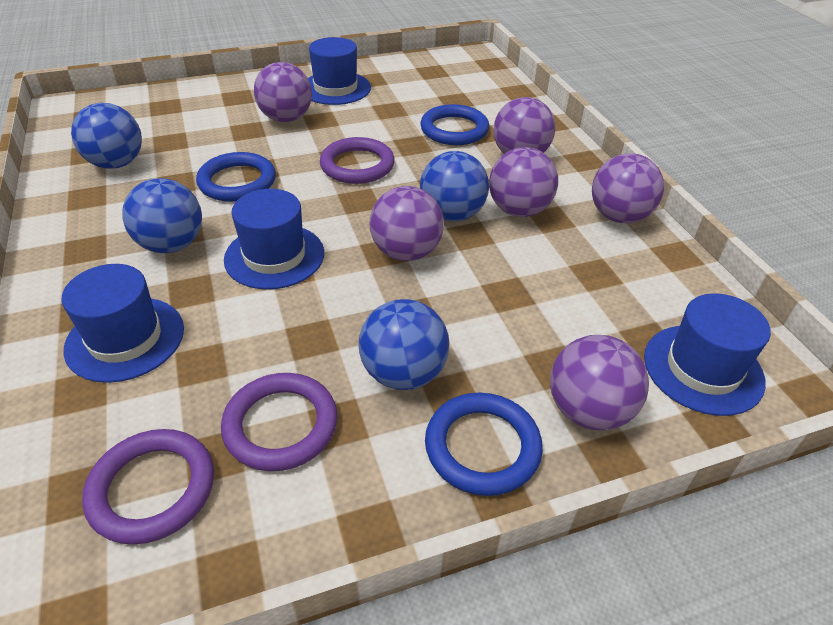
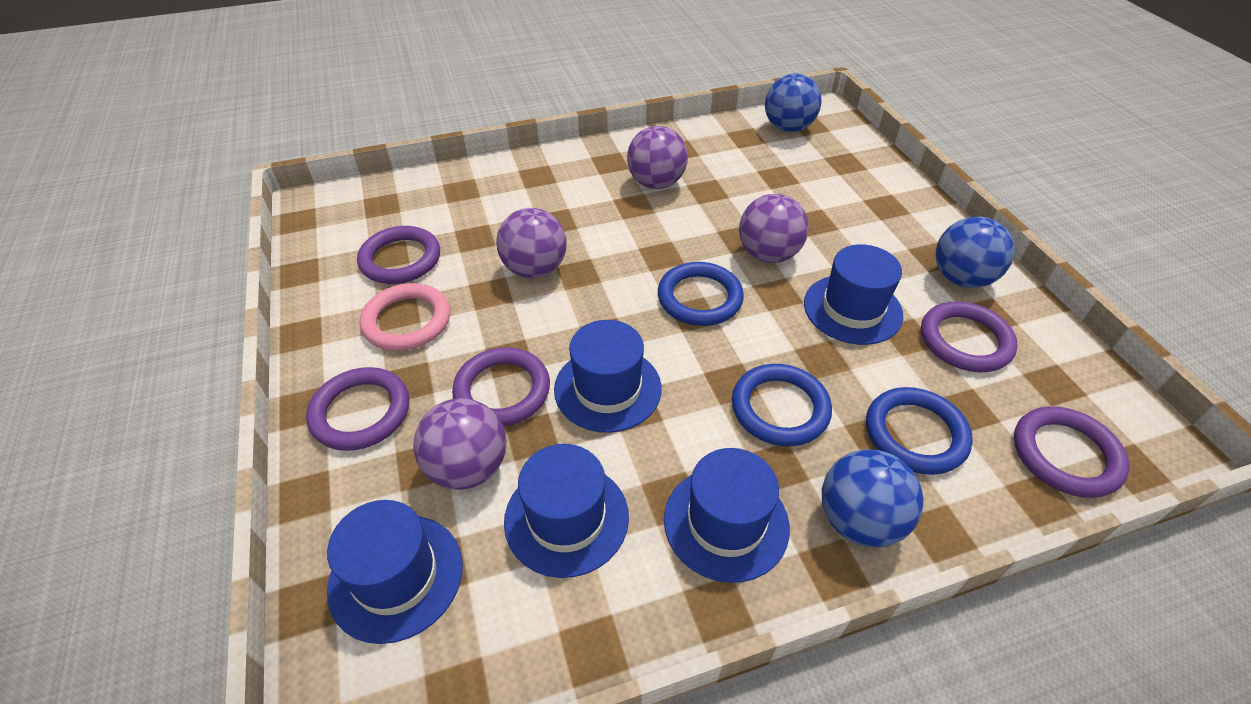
blue ball: 4 -> 3
blue hat: 4 -> 5
pink ring: 0 -> 1
purple ball: 6 -> 4
purple ring: 3 -> 5

